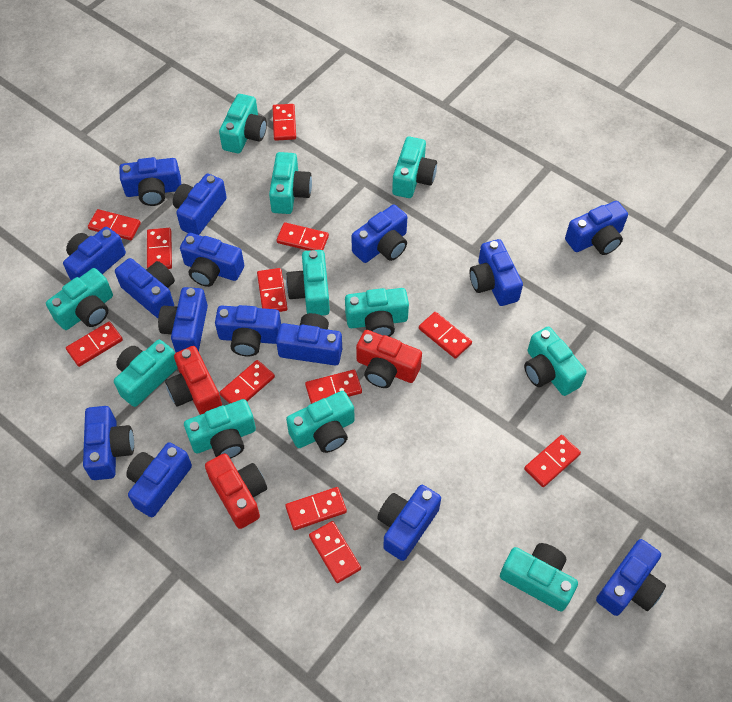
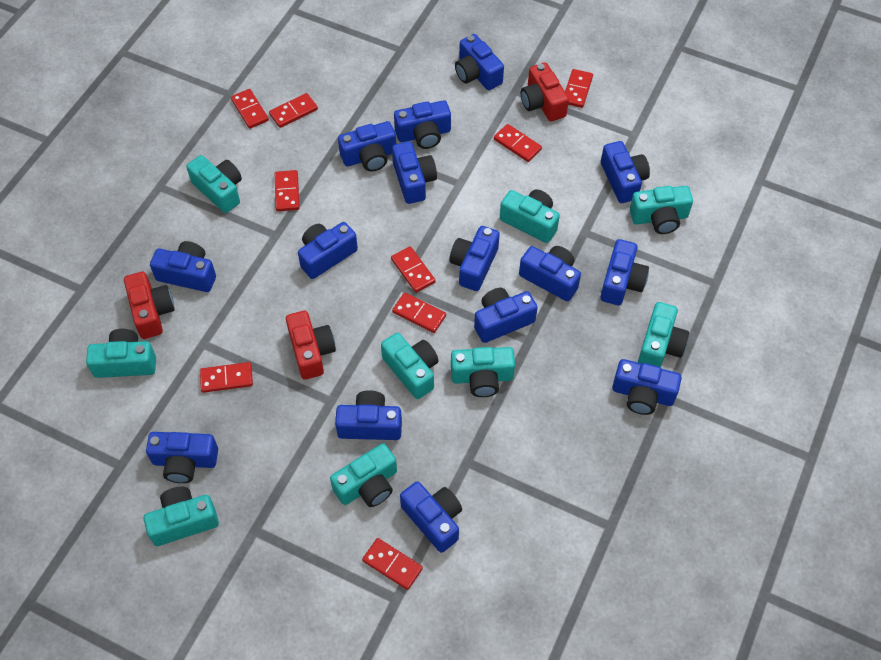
red domino: 12 -> 9
turquoise camera: 11 -> 9

